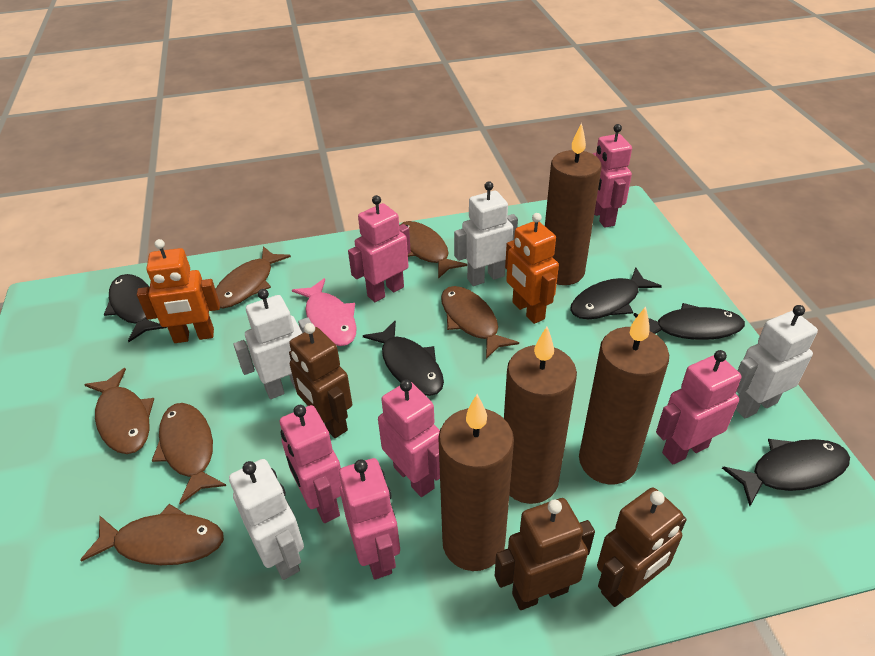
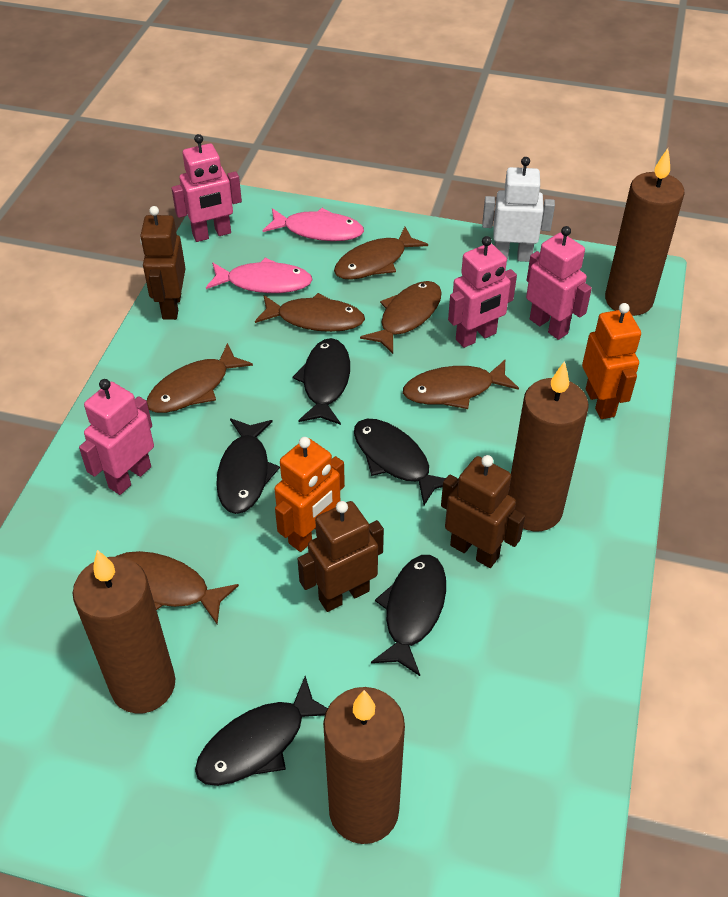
pink fish: 1 -> 2
pink robot: 6 -> 4
white robot: 4 -> 1

